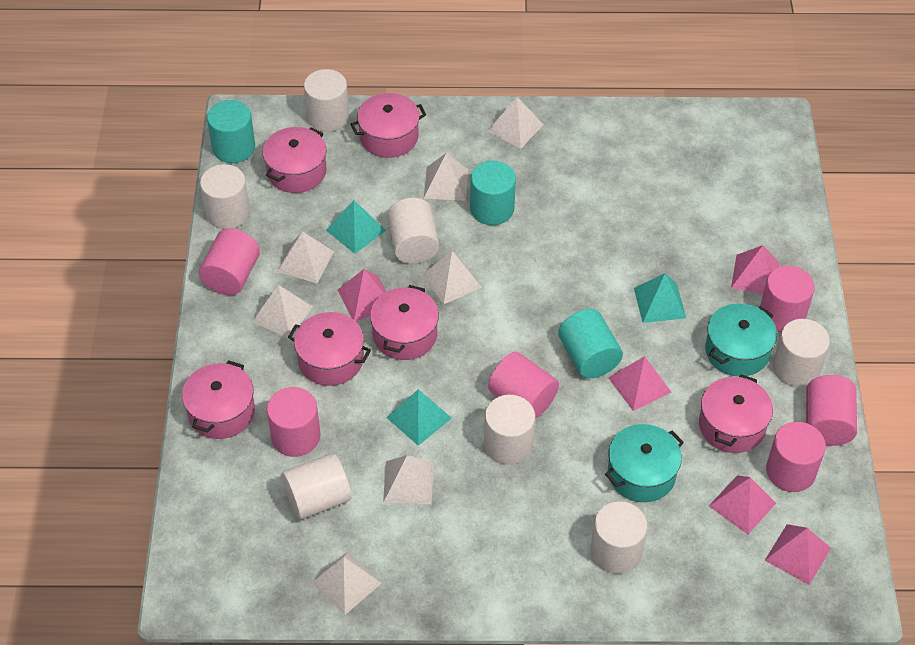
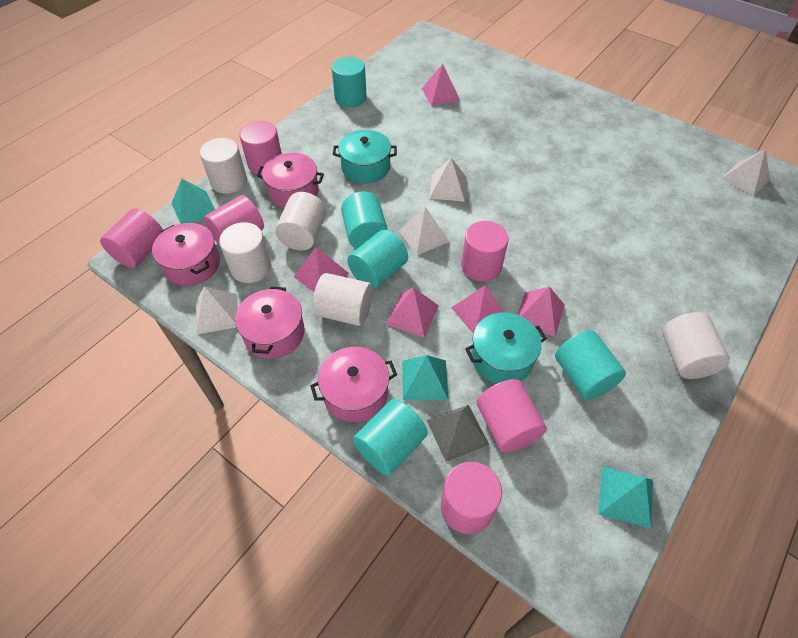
grey pyramid: 0 -> 1
pink pot: 6 -> 4
turquoise cylinder: 3 -> 5
white cylinder: 7 -> 5
white pyramid: 7 -> 4

